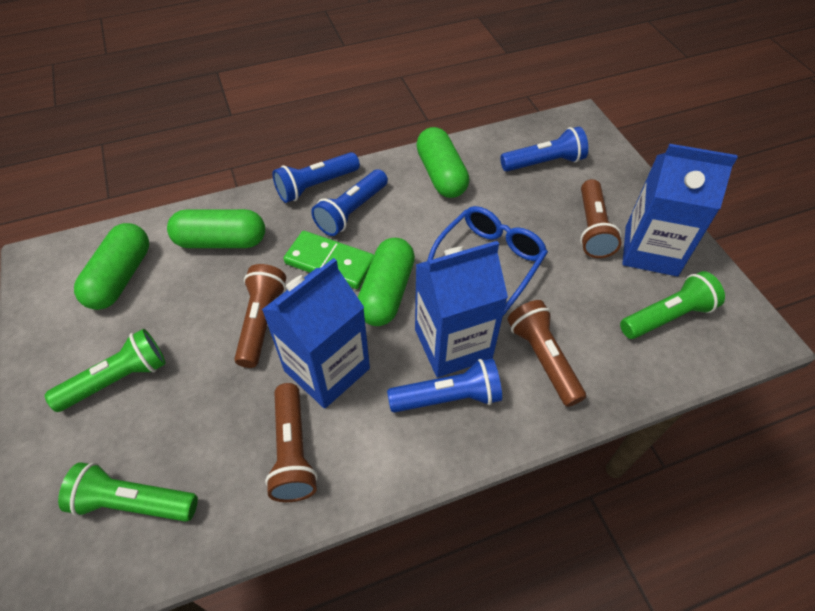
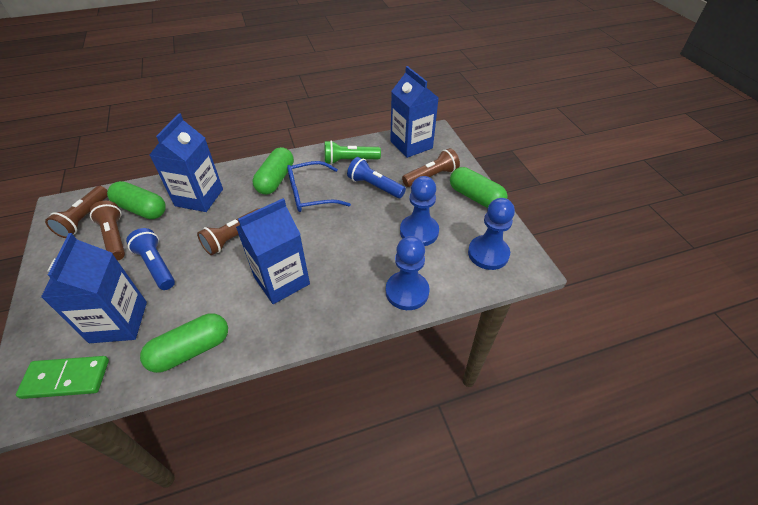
blue carton: 3 -> 4
blue flashlight: 4 -> 2
blue pawn: 0 -> 3
green flashlight: 3 -> 1

